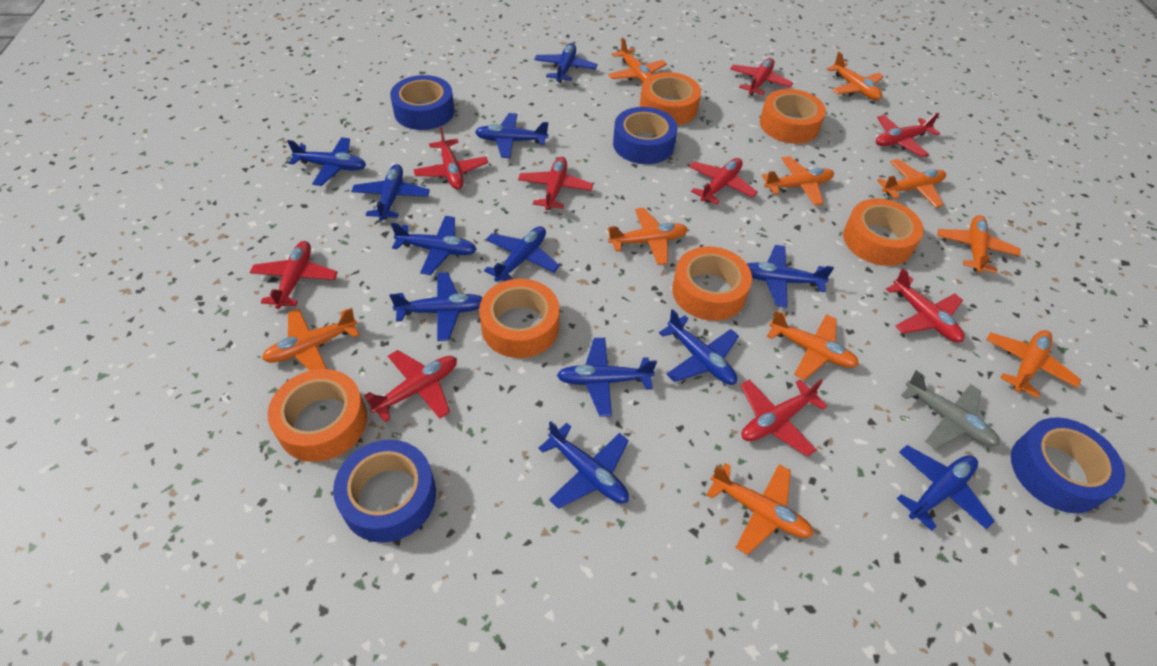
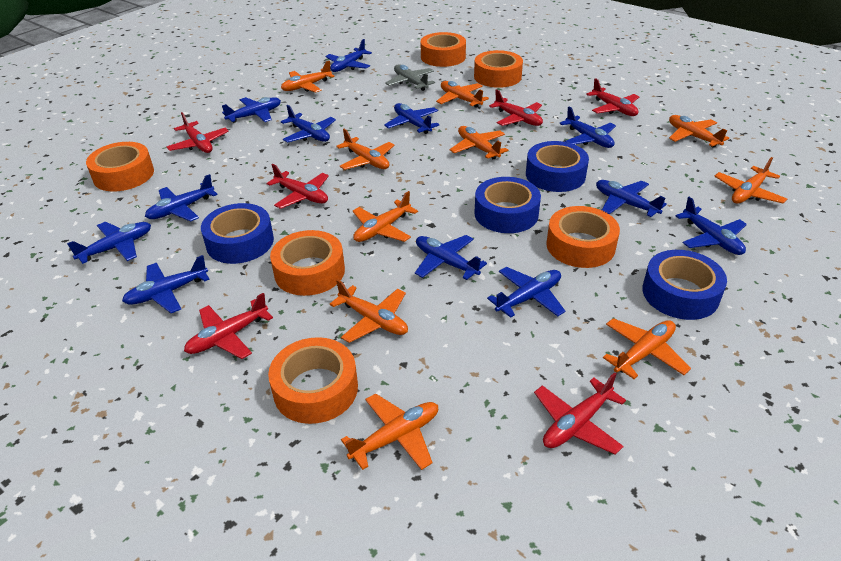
red plane: 9 -> 6

